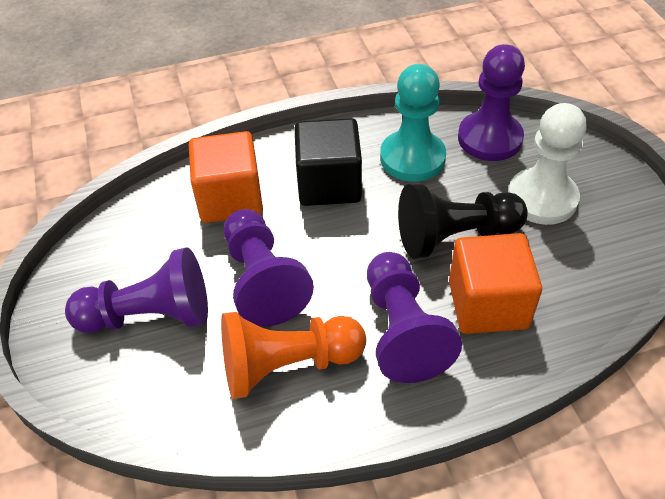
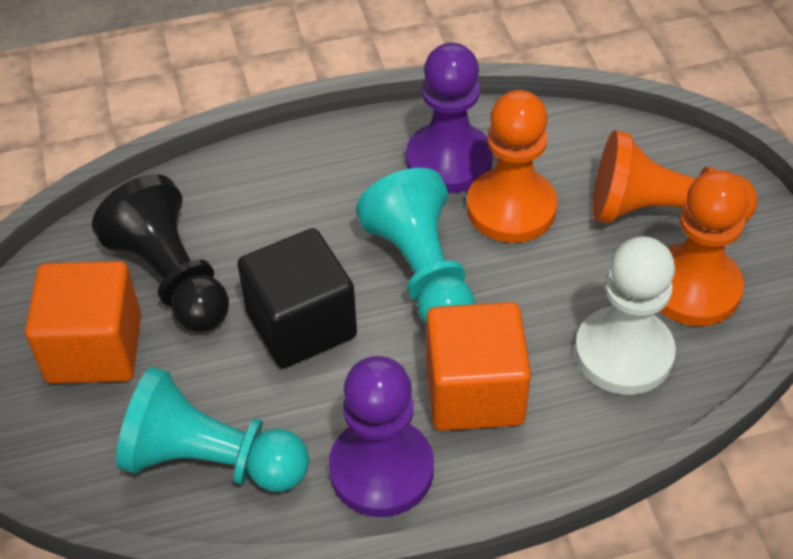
orange pawn: 1 -> 3
purple pawn: 4 -> 2
turquoise pawn: 1 -> 2

